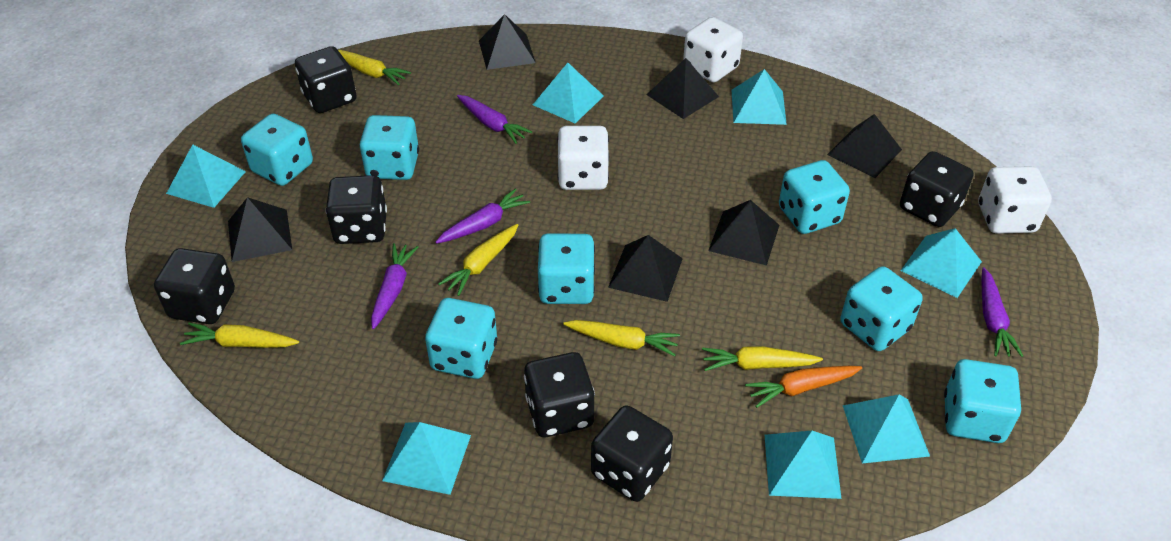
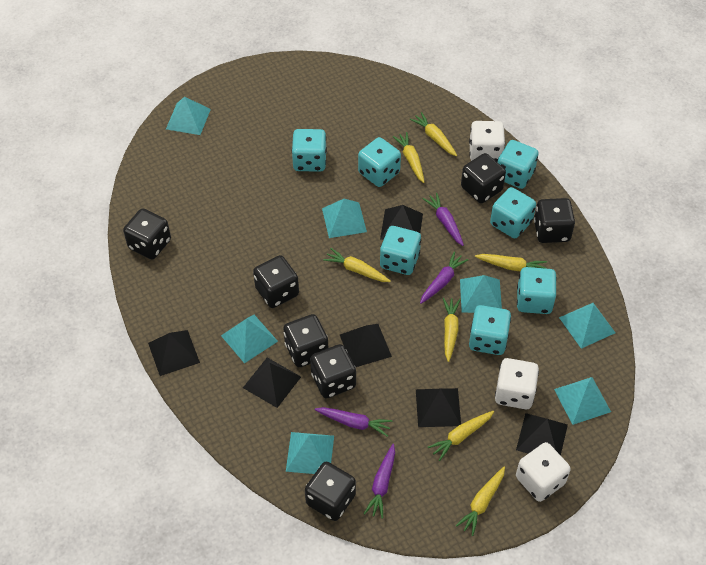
black dice: 6 -> 7
orange carrot: 1 -> 0
yellow carrot: 5 -> 7

